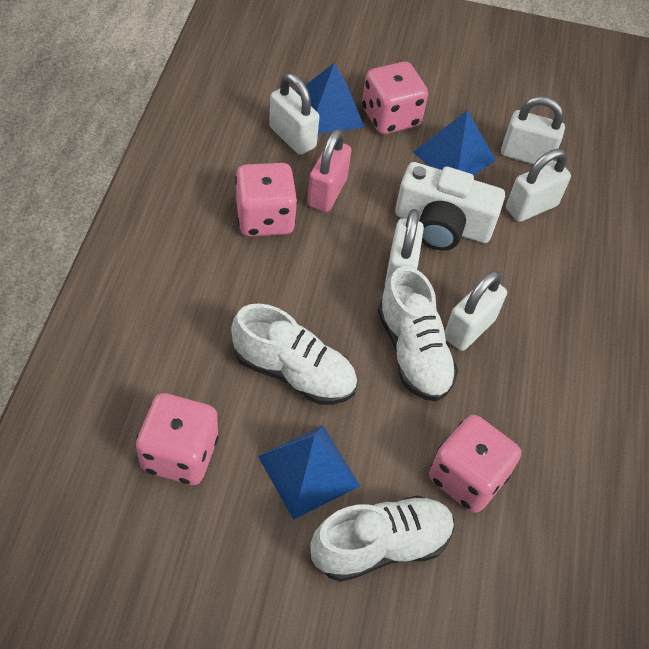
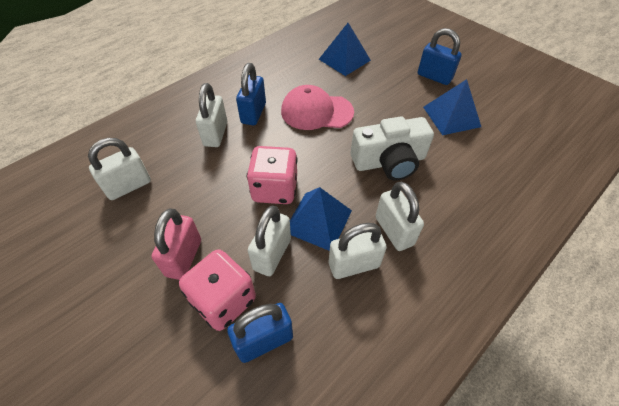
blue padlock: 0 -> 3
pink cap: 0 -> 1
pink dice: 4 -> 2
white shoe: 3 -> 0

